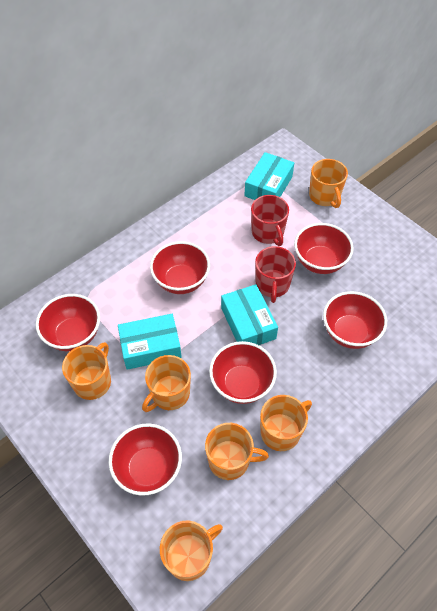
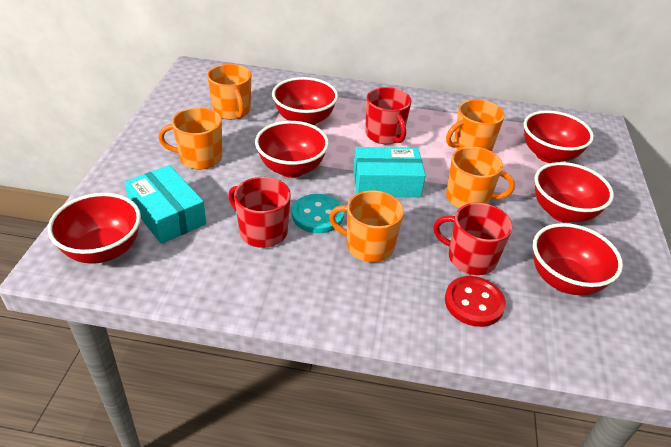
orange mug: 6 -> 5
red button: 0 -> 1
red mug: 2 -> 3
turquoise box: 3 -> 2
turquoise button: 0 -> 1

